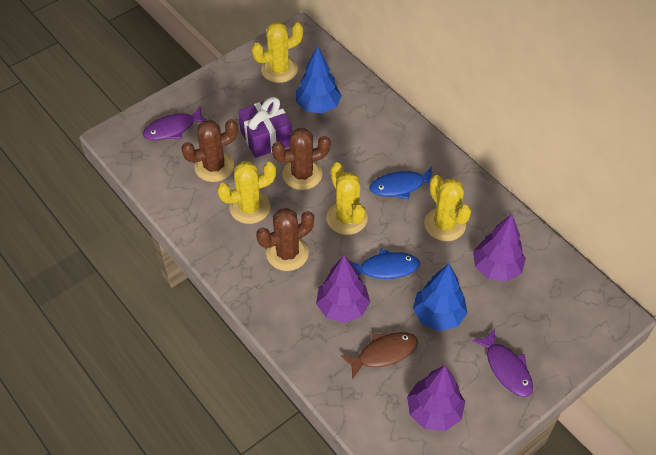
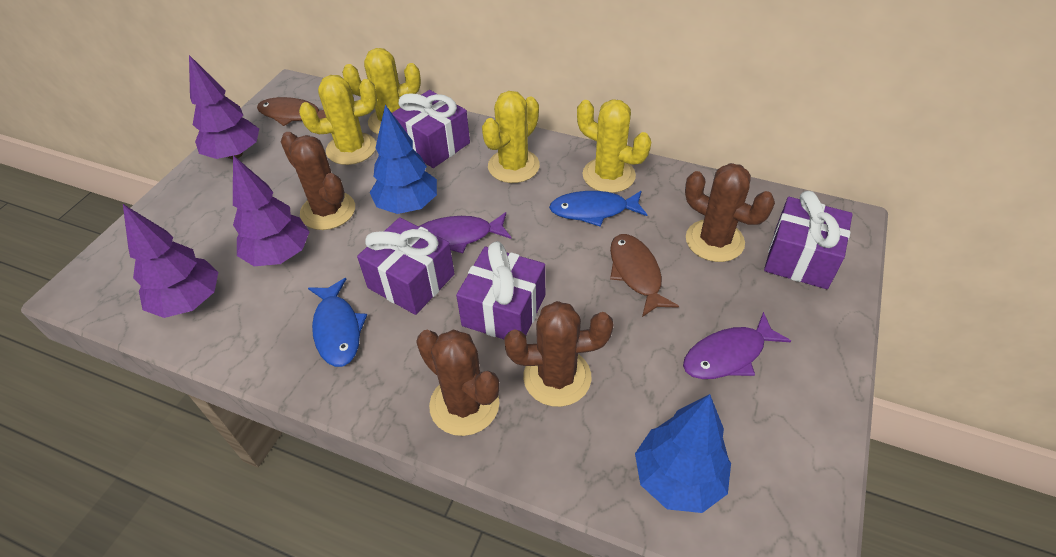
brown cactus: 3 -> 4
brown fish: 1 -> 2
purple gift: 1 -> 4

